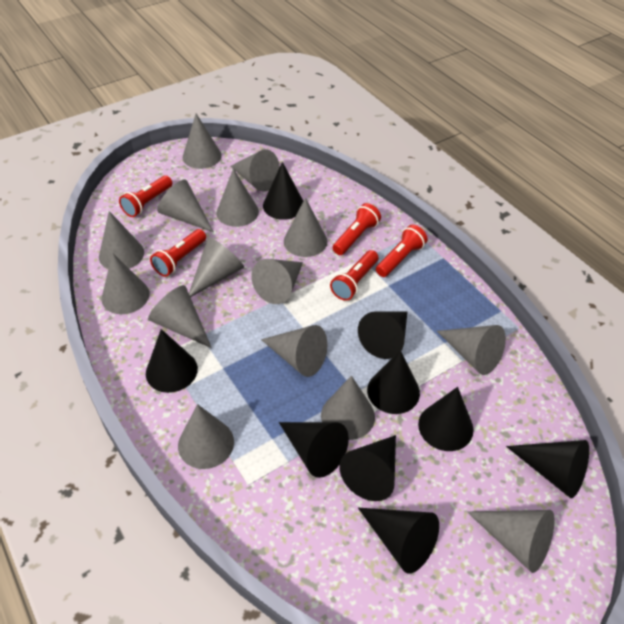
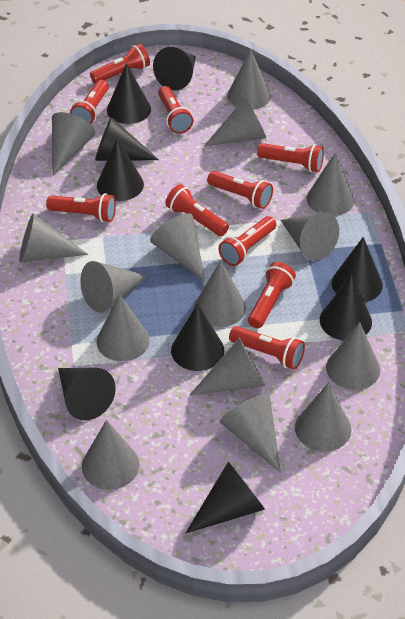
red flashlight: 5 -> 10

